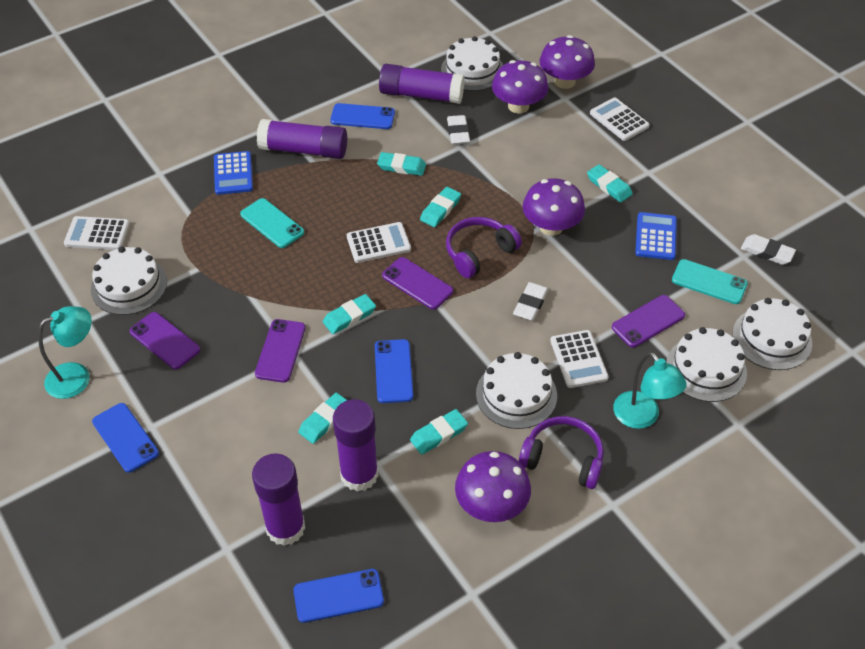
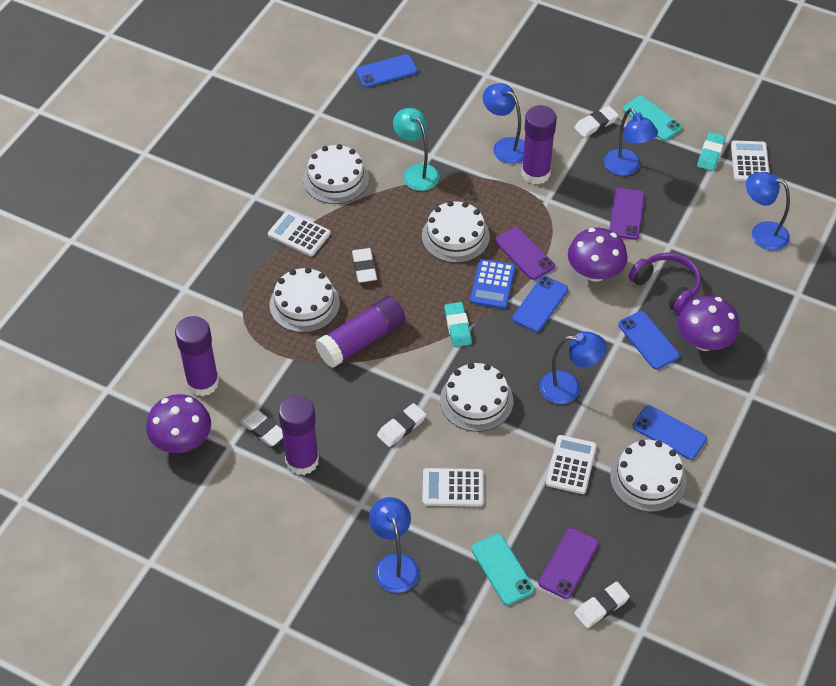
blue calculator: 2 -> 1
blue lamp: 0 -> 5
purple headphones: 2 -> 1
purple mushroom: 4 -> 3
purple phone: 4 -> 3
turquoise eraser: 6 -> 2
turquoise lamp: 2 -> 1
white eraser: 3 -> 5

